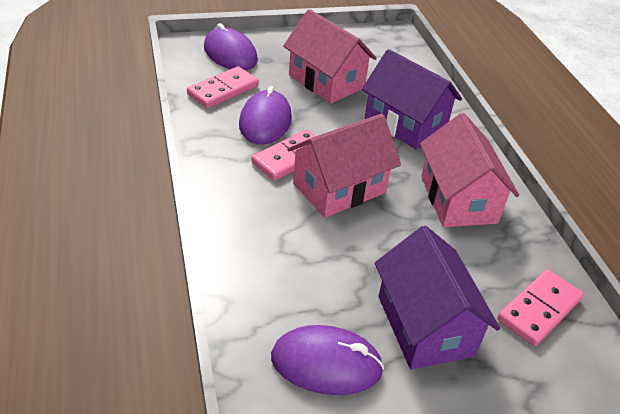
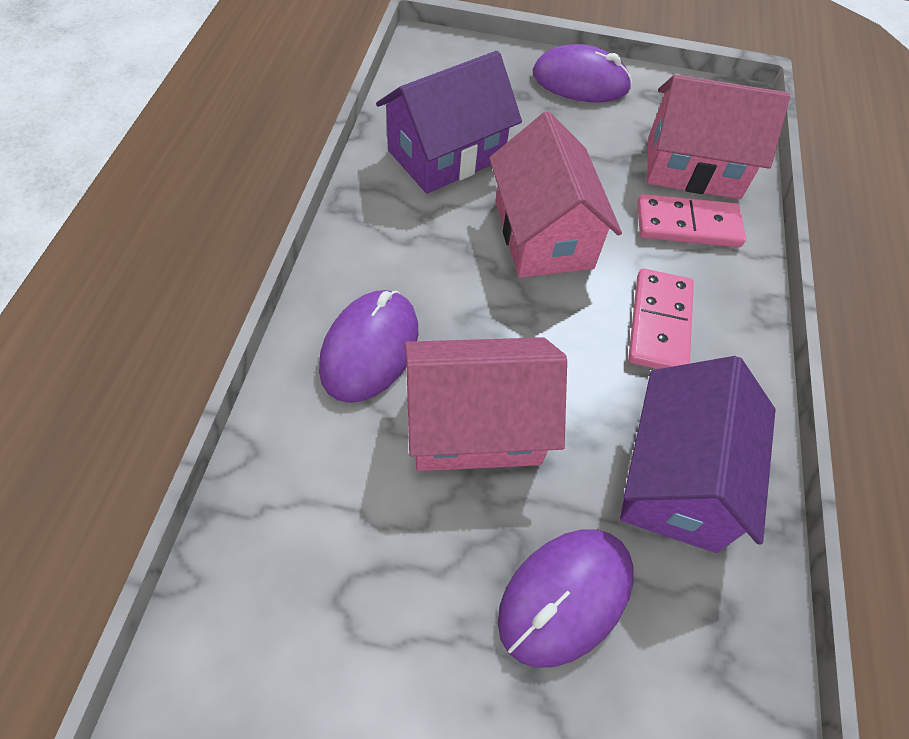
pink domino: 3 -> 2

